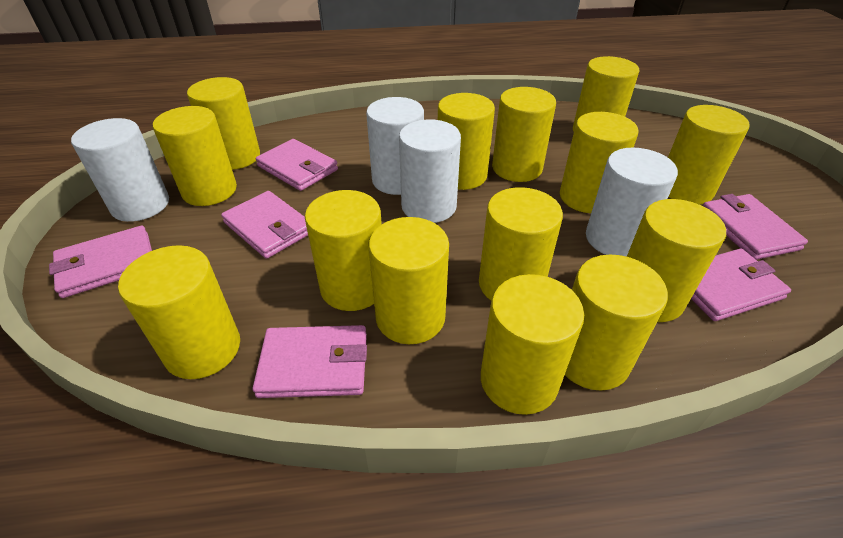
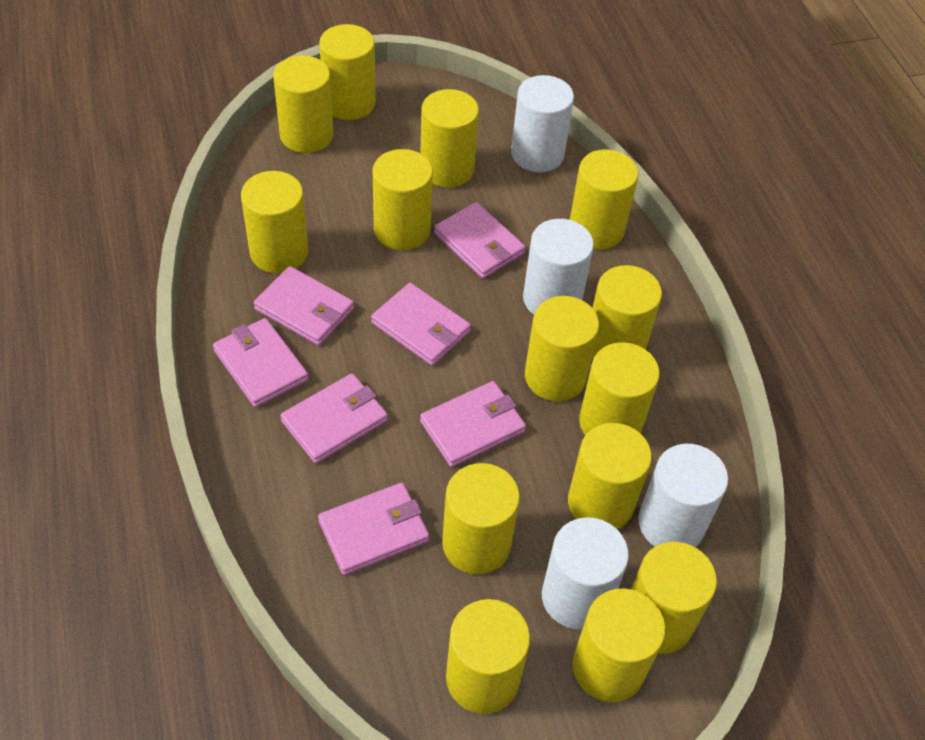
pink wallet: 6 -> 7

